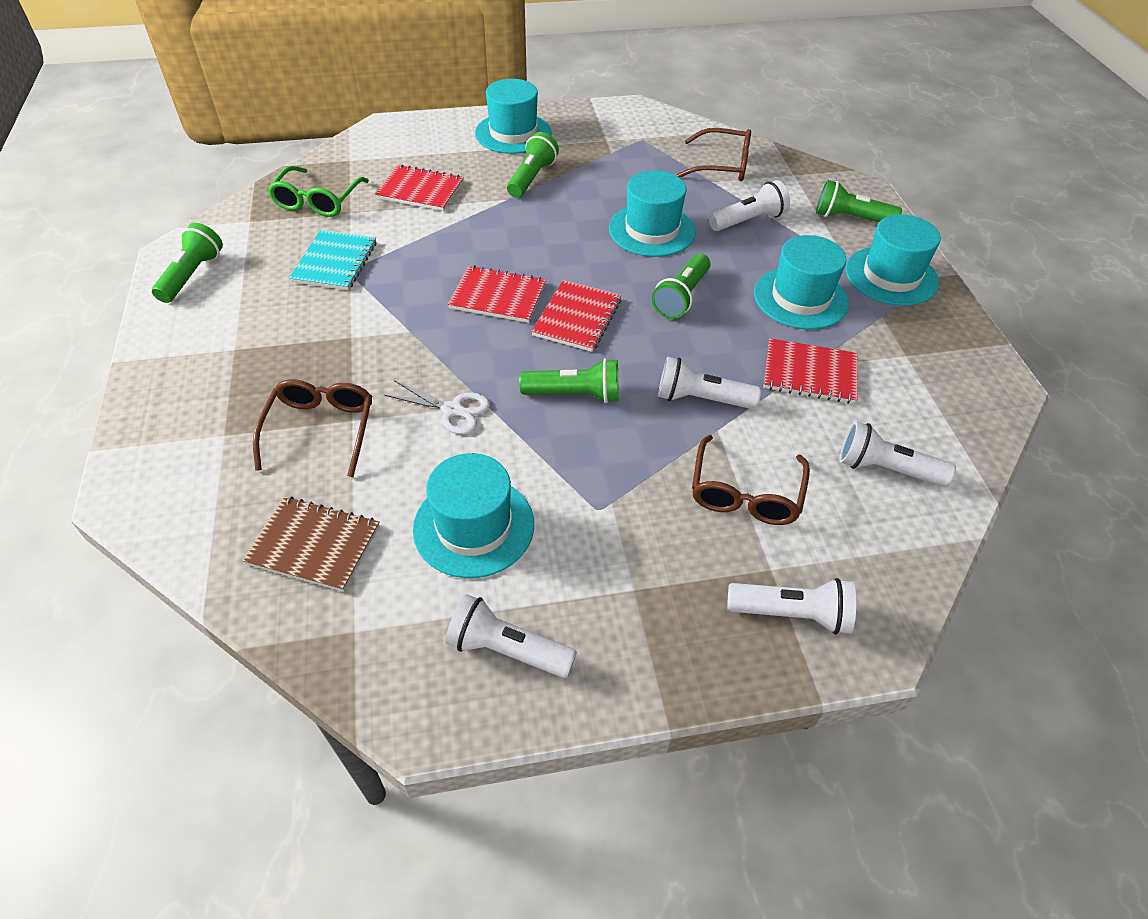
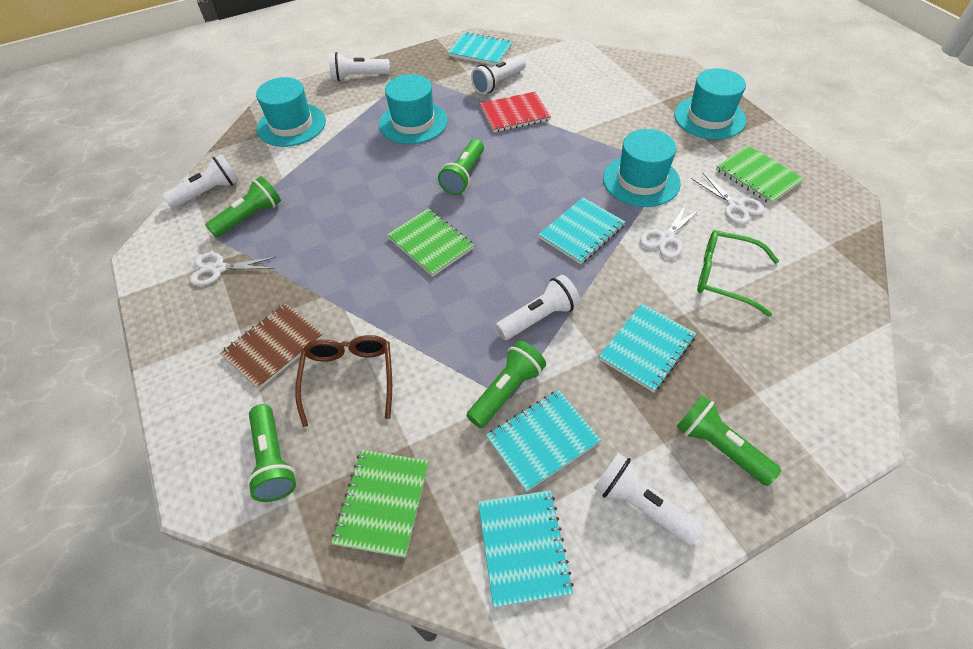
brown glasses: 3 -> 1
green notebook: 0 -> 3
red notebook: 4 -> 1
turquoise hat: 5 -> 4
turquoise notebook: 1 -> 5
white scissors: 1 -> 3

